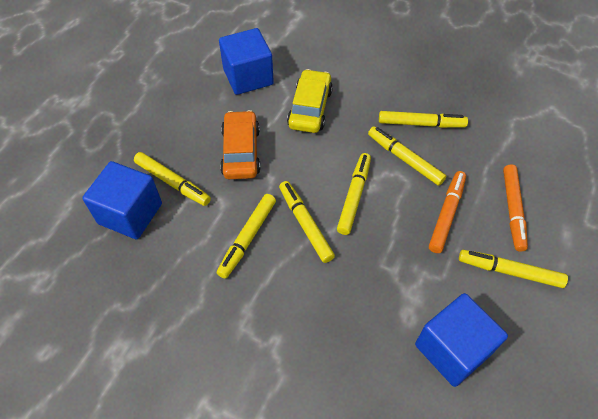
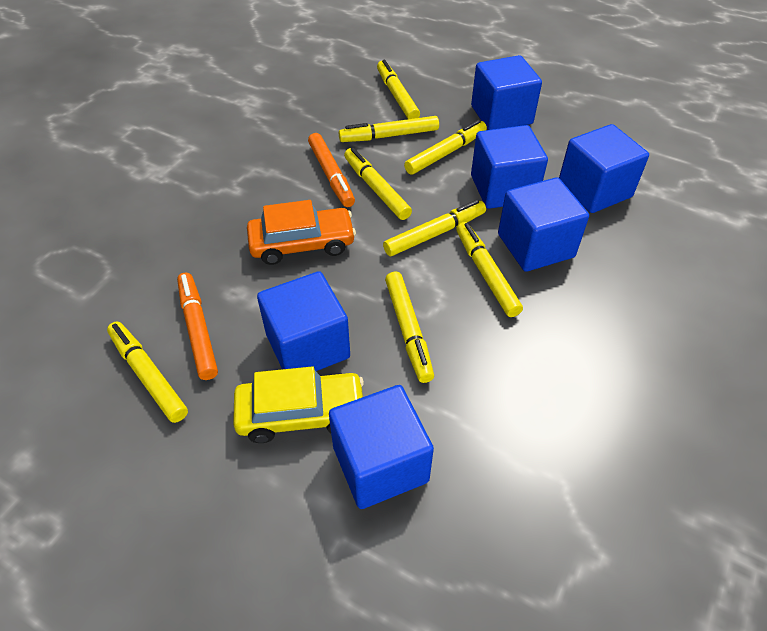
blue cube: 3 -> 6
yellow marker: 7 -> 8

